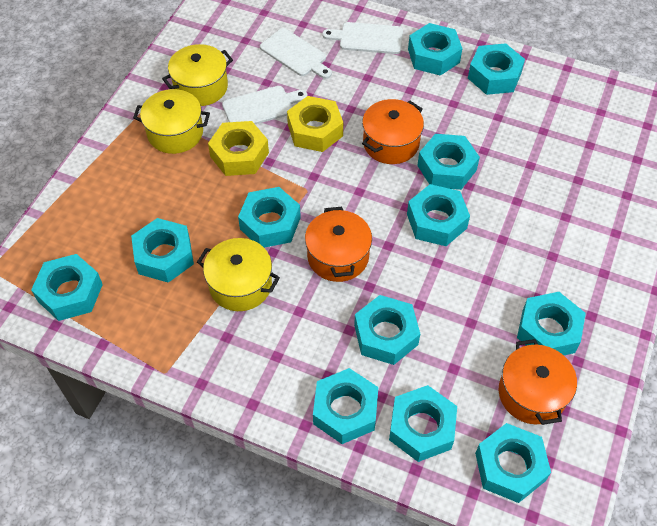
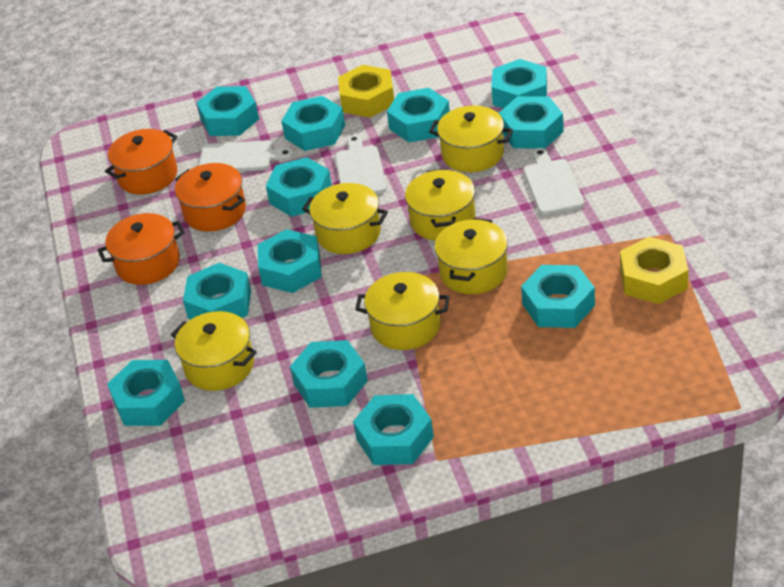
yellow pot: 3 -> 6

